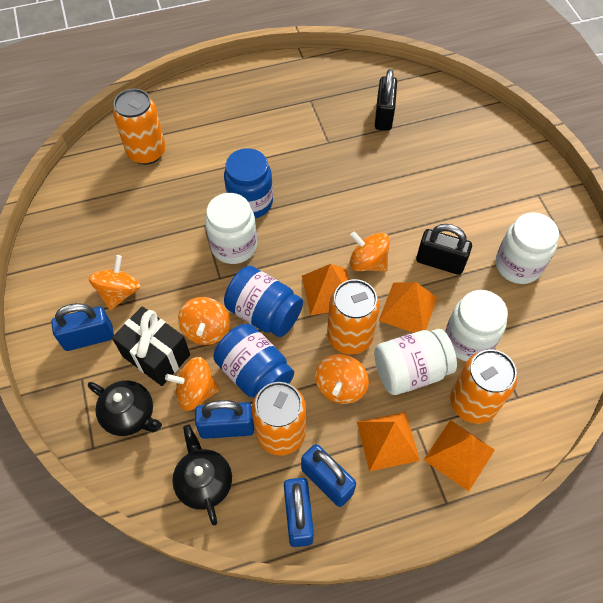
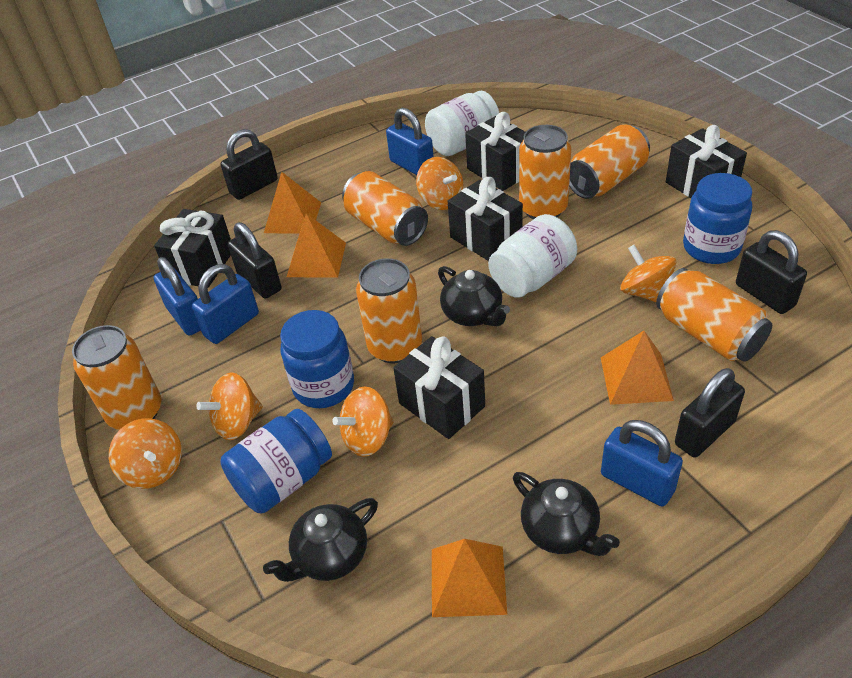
black gift: 1 -> 5
black padlock: 2 -> 4
black teapot: 2 -> 3
orange can: 4 -> 6
white jar: 4 -> 2

